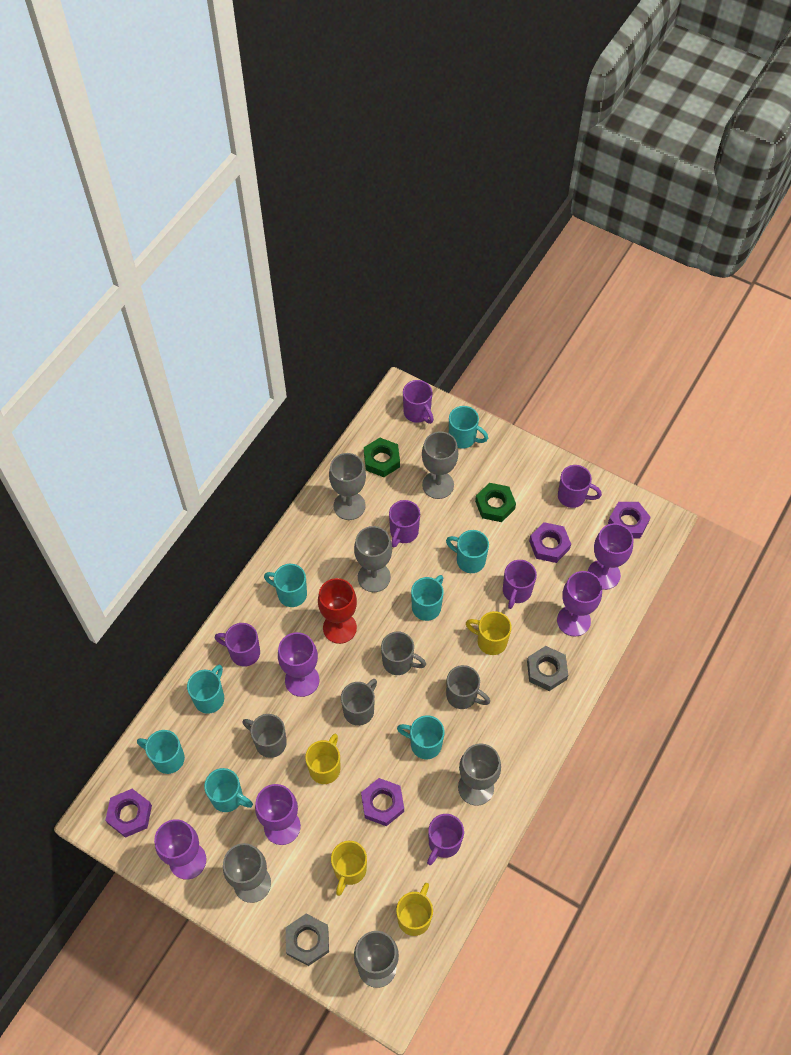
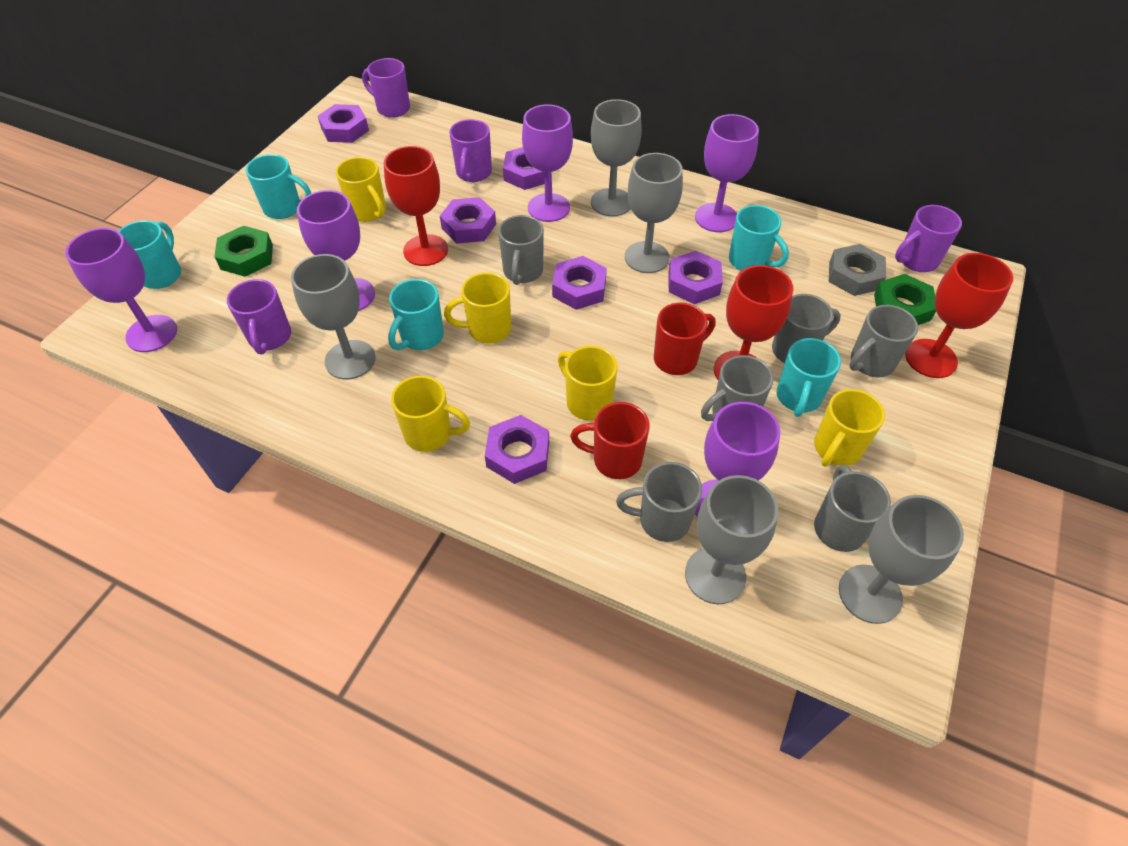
grey goblet: 6 -> 5
grey mug: 4 -> 6
grey nut: 2 -> 1
purple mug: 6 -> 4
purple nut: 4 -> 6
red goblet: 1 -> 3
red mug: 0 -> 2
turquoise mug: 8 -> 5
yellow mug: 4 -> 5

